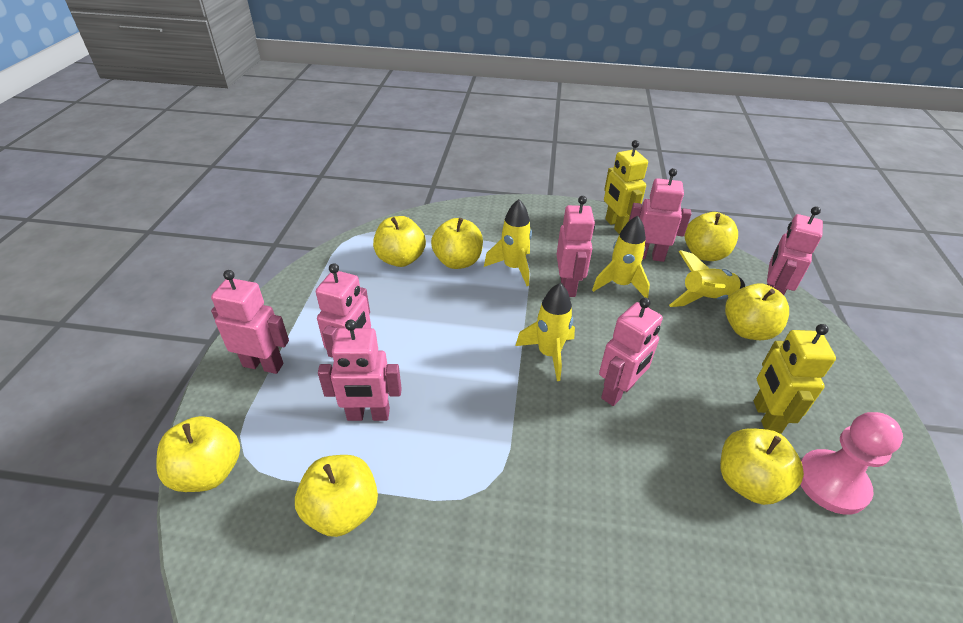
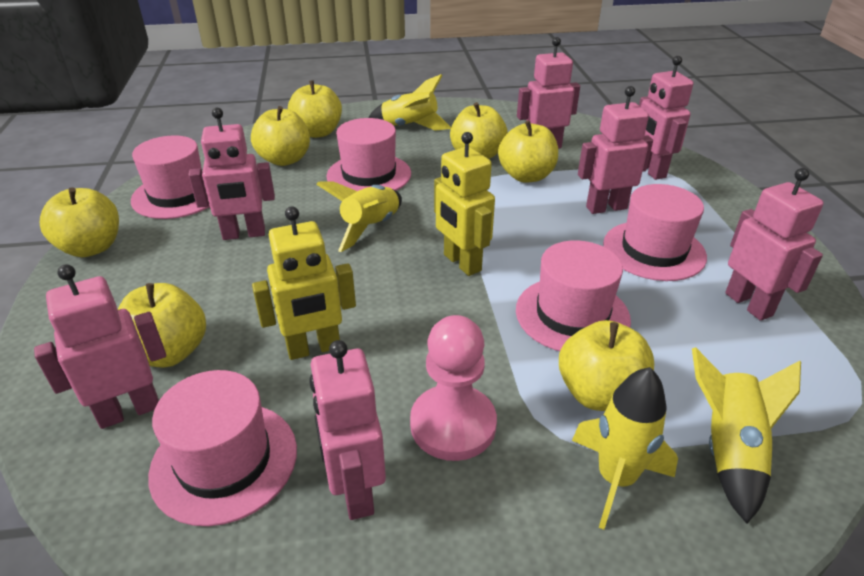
pink hat: 0 -> 5

